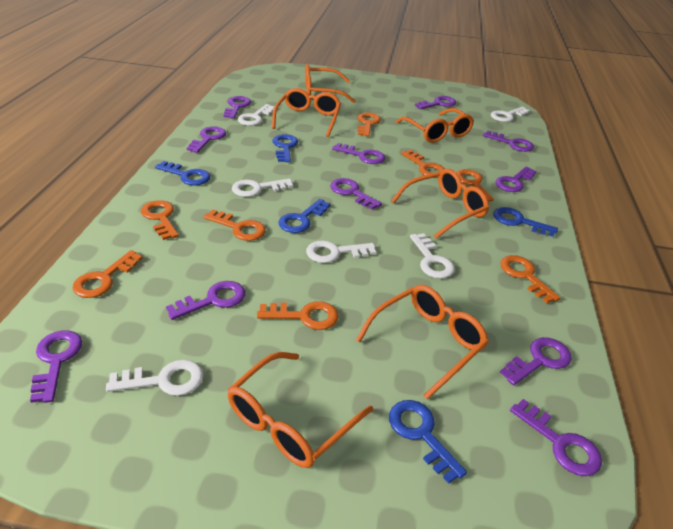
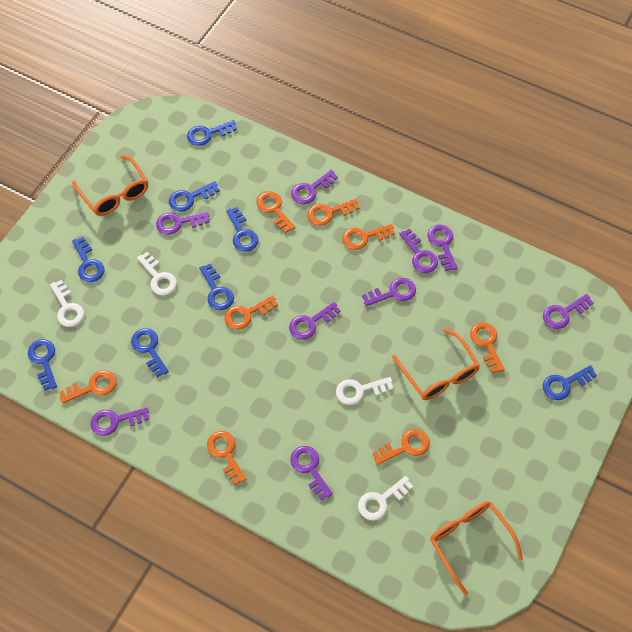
blue key: 5 -> 8
orange glasses: 6 -> 3
purple key: 11 -> 9
white key: 6 -> 4

